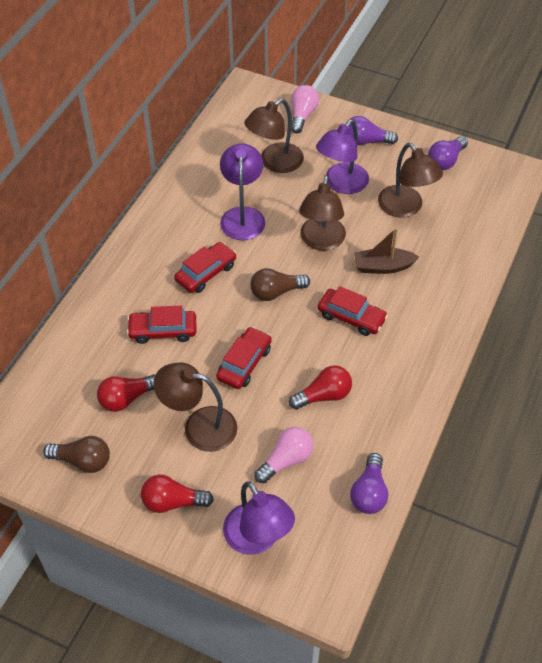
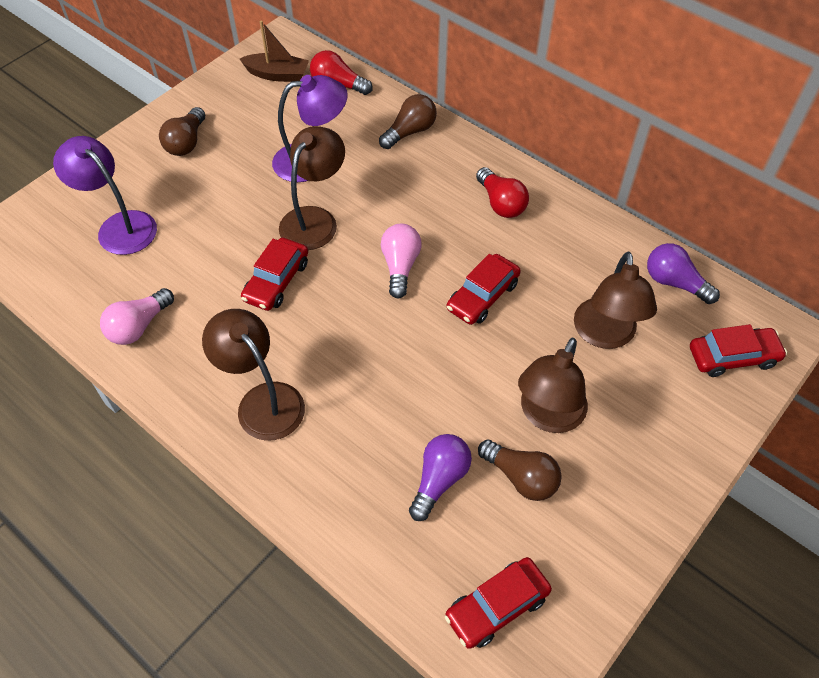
brown light bulb: 2 -> 3
purple lamp: 3 -> 2
purple light bulb: 3 -> 2
red light bulb: 3 -> 2

